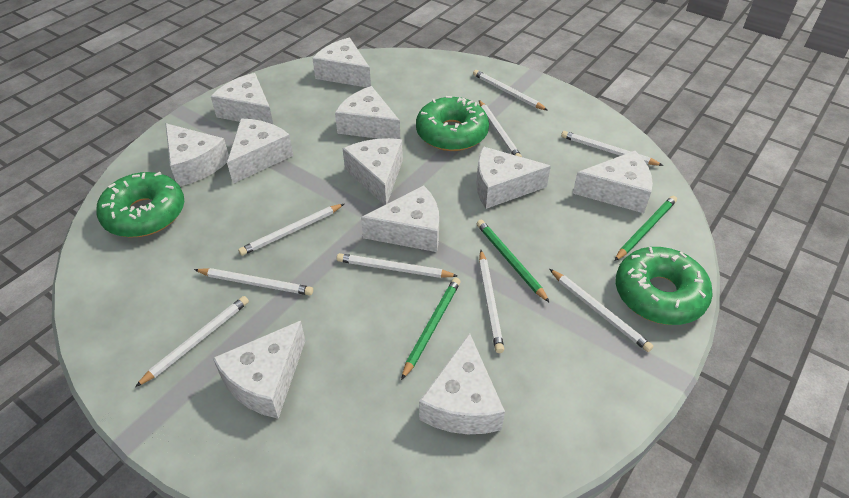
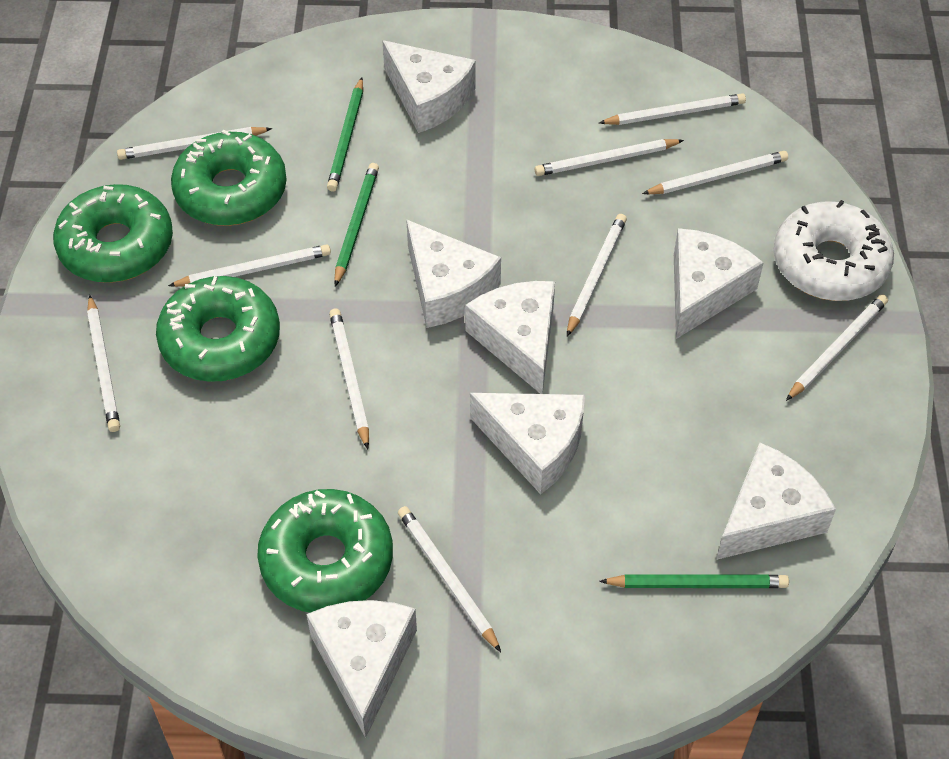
green donut: 3 -> 4
white cheese: 11 -> 7
white donut: 0 -> 1
white pencil: 9 -> 10

